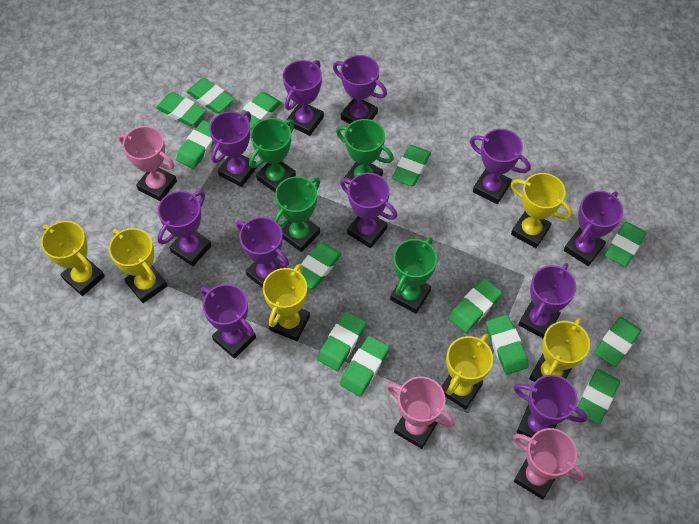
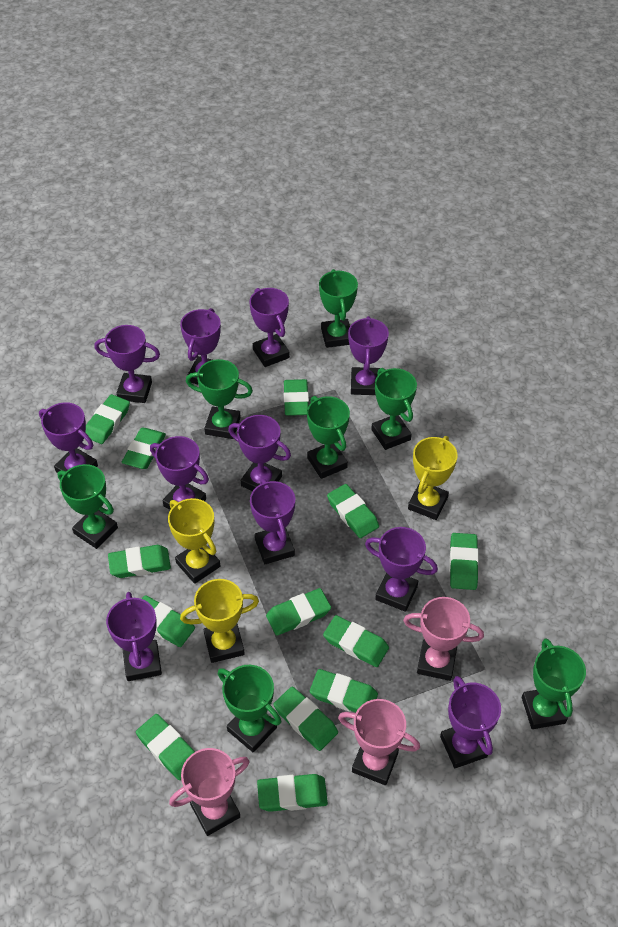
green trophy: 4 -> 7
yellow trophy: 6 -> 3

